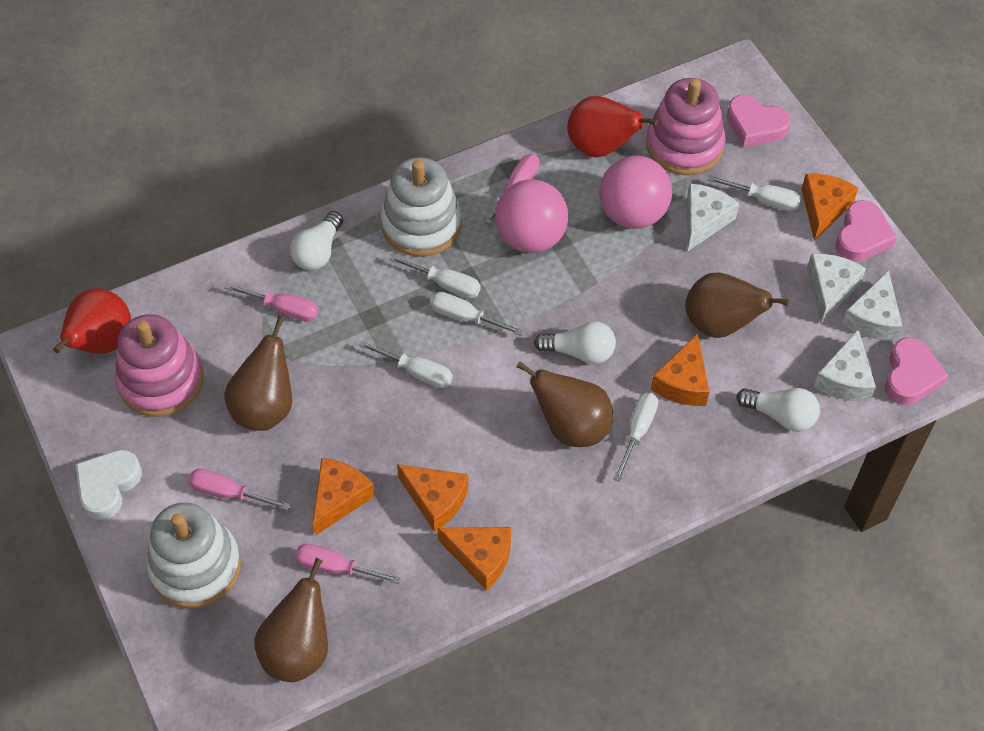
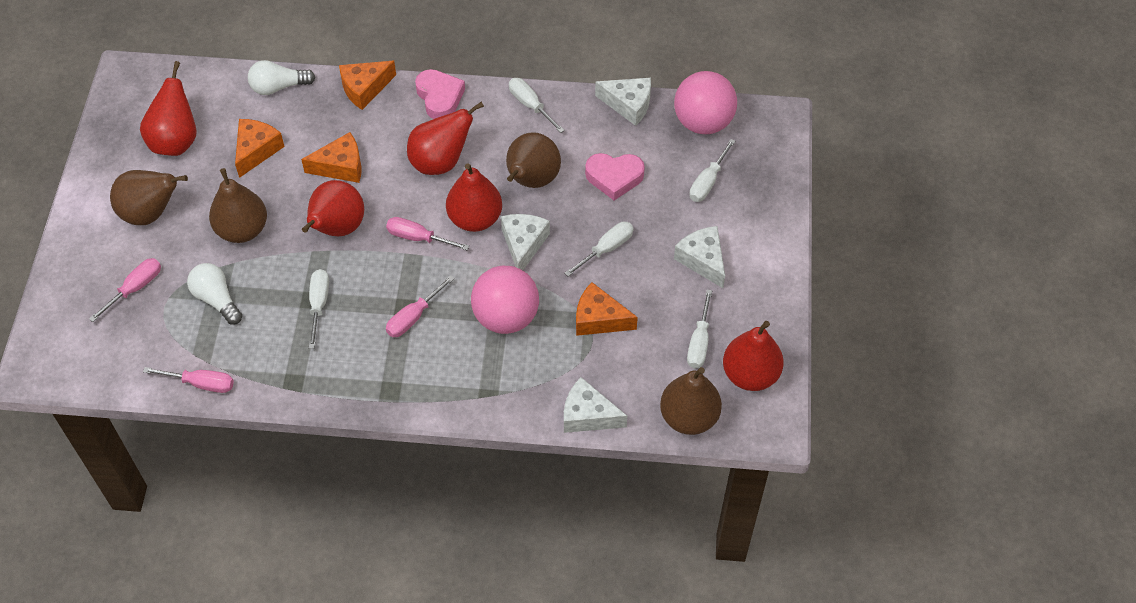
orange cheese: 5 -> 4
pink heart: 3 -> 2
pink stacking toy: 2 -> 0
red pear: 2 -> 5
white heart: 1 -> 0
white light bulb: 3 -> 2
white stacking toy: 2 -> 0

